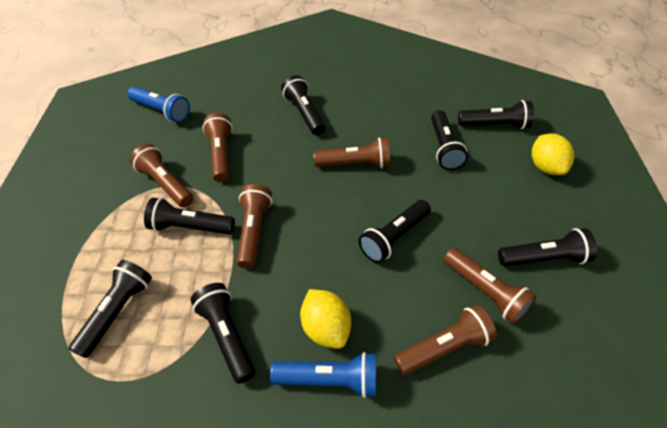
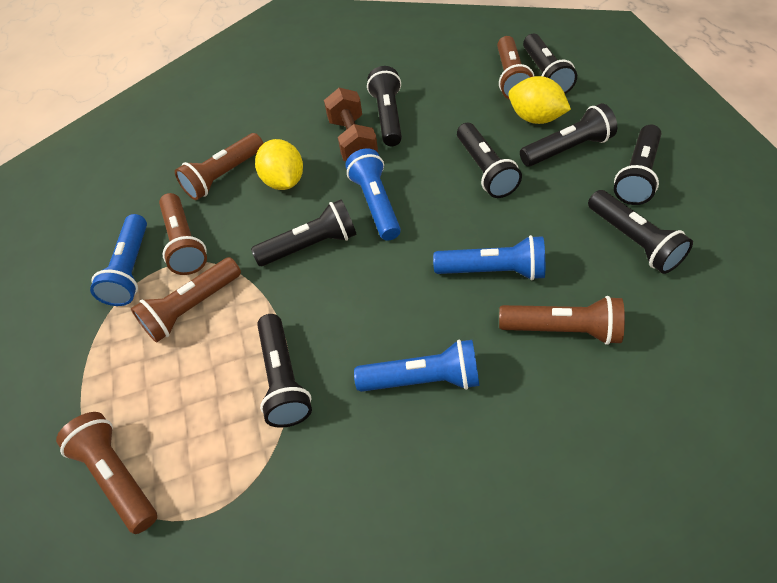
blue flashlight: 2 -> 4
brown dumbbell: 0 -> 1

